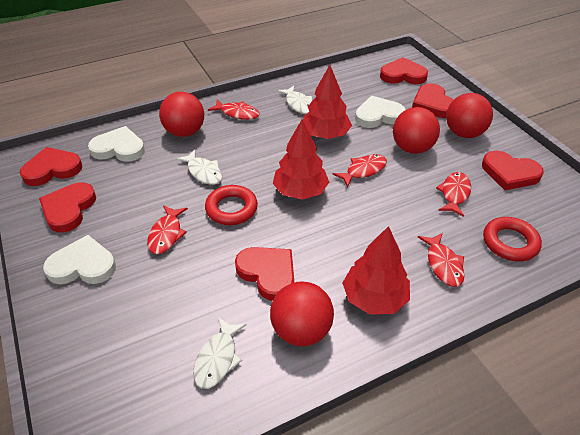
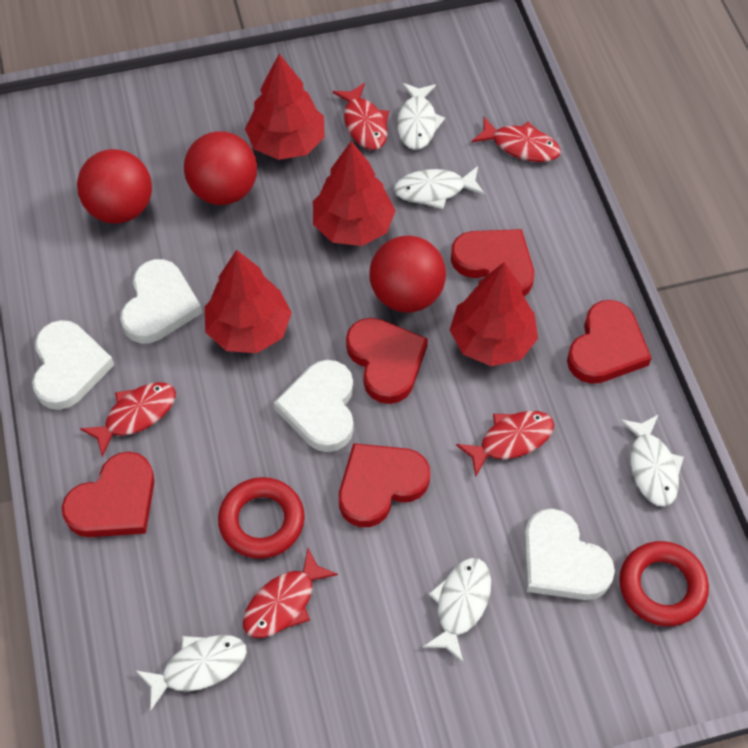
red ball: 4 -> 3
red heart: 6 -> 5
red tree: 3 -> 4
white fish: 3 -> 5
white heart: 3 -> 4

